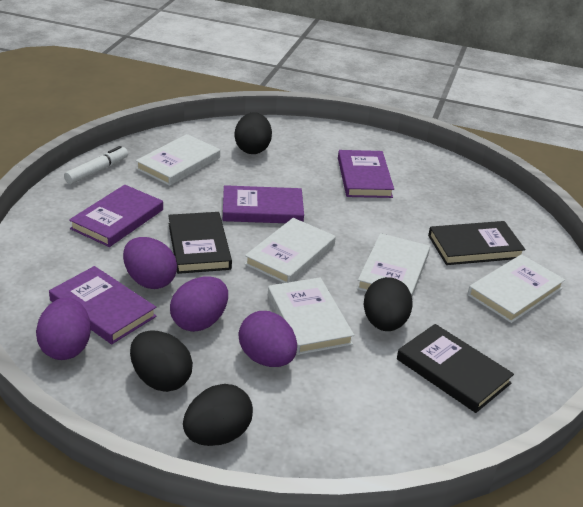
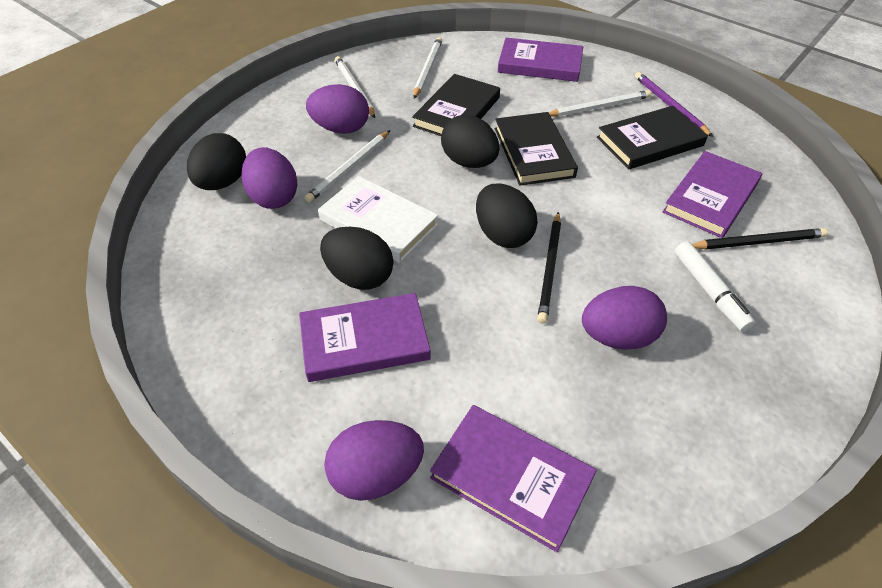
black pencil: 0 -> 2
purple pencil: 0 -> 1
white book: 5 -> 1
white pencil: 0 -> 4

